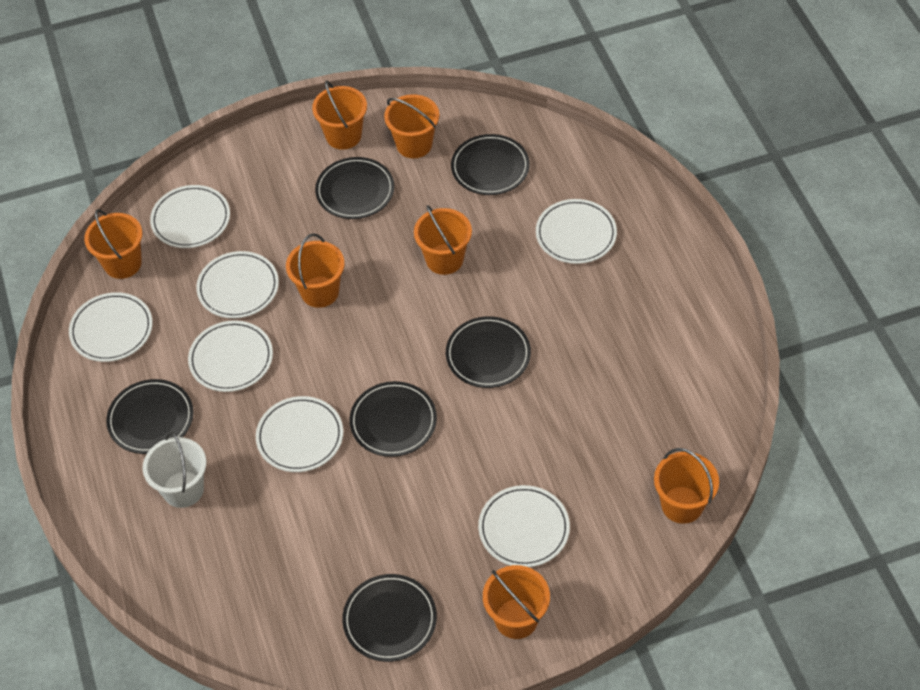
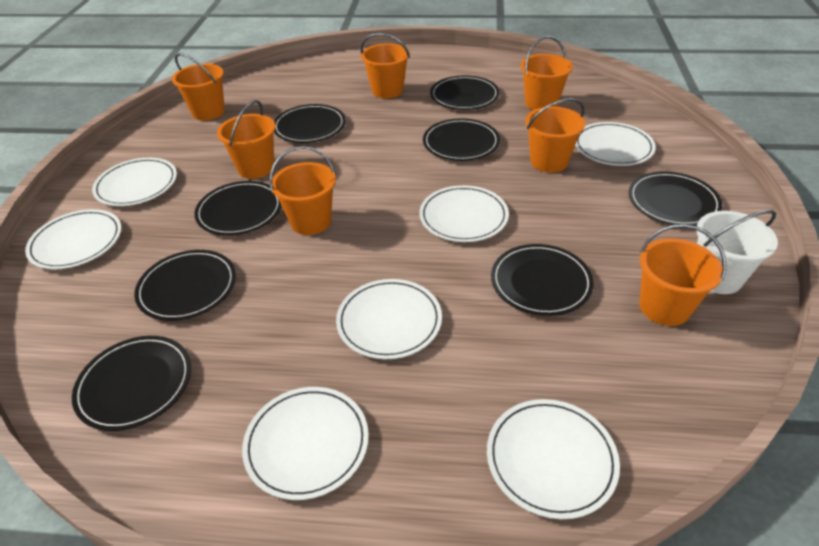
black plate: 6 -> 8

